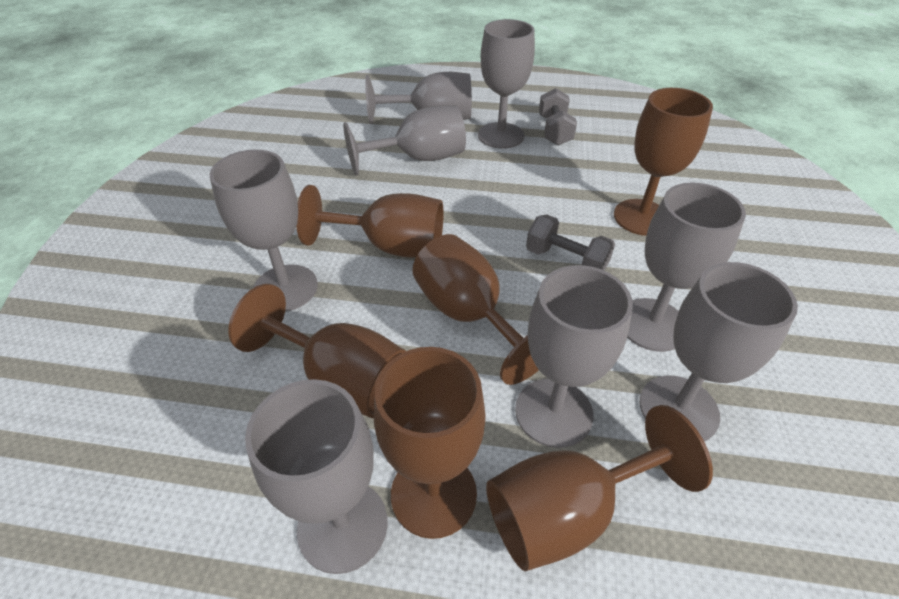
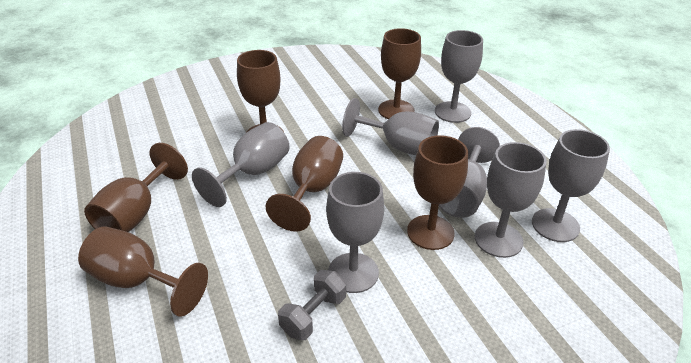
grey dumbbell: 2 -> 1
grey goblet: 8 -> 7

